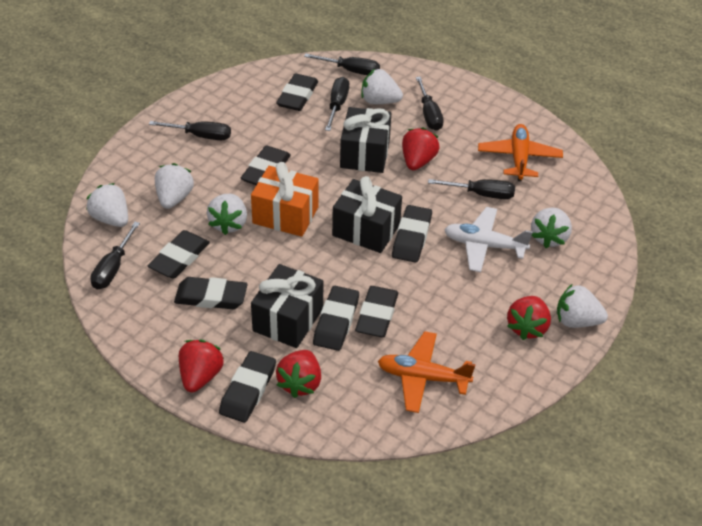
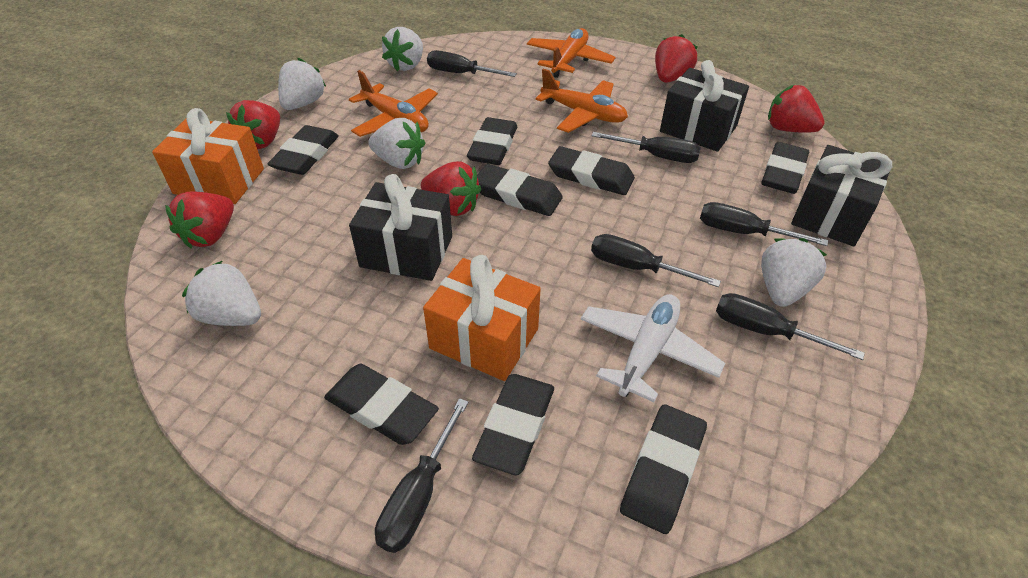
orange gift: 1 -> 2
orange plane: 2 -> 3
red strawberry: 4 -> 5
white strawberry: 6 -> 5

